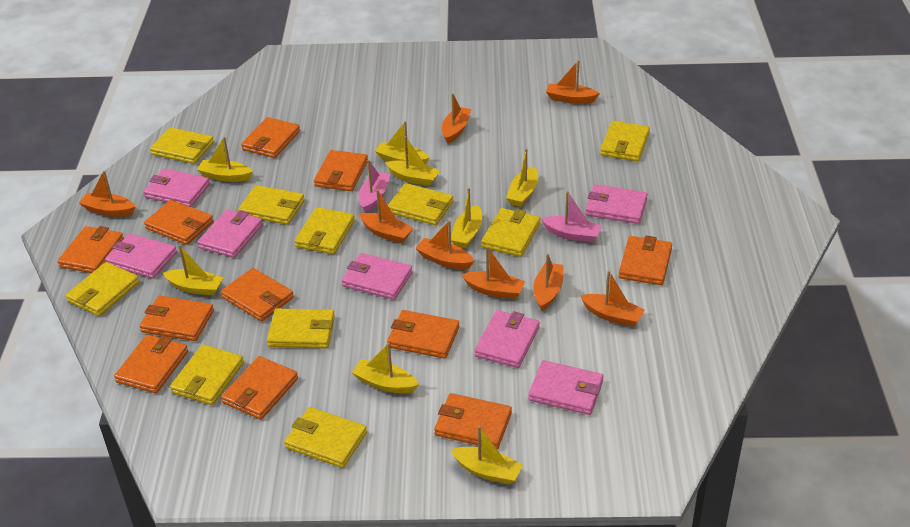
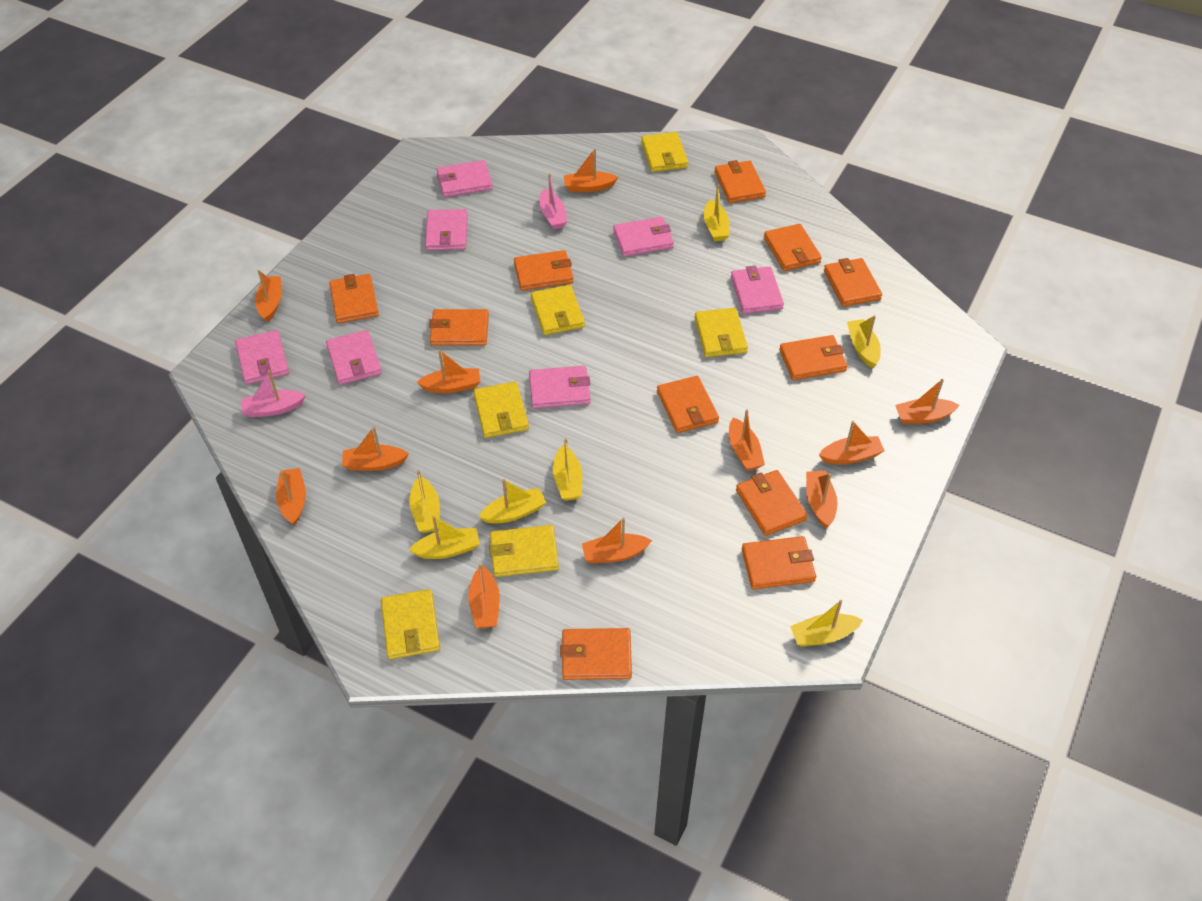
orange boat: 8 -> 11
yellow boat: 8 -> 7
yellow wallet: 10 -> 6

